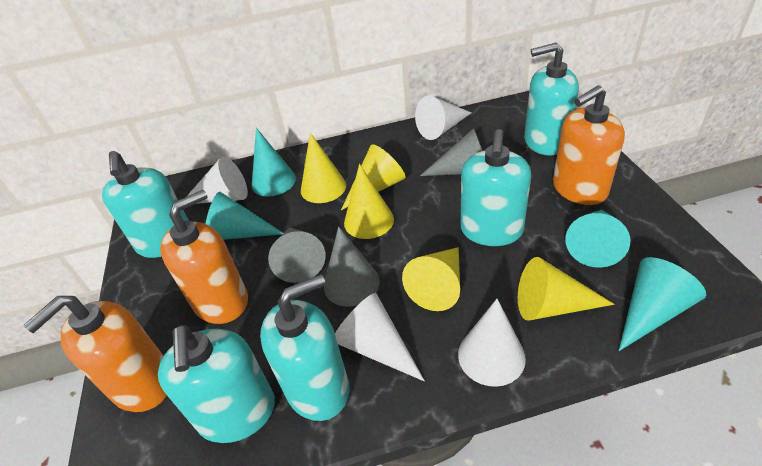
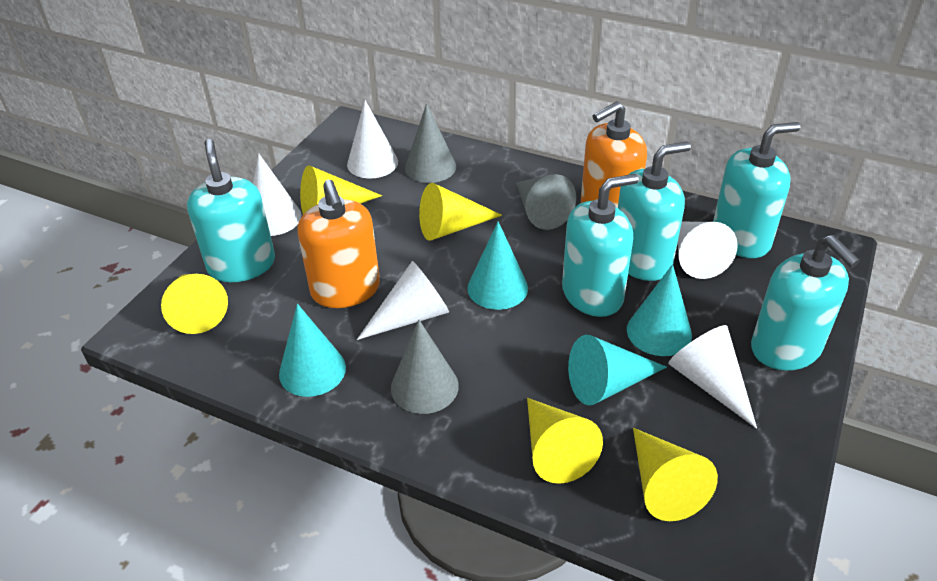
orange soap dispenser: 3 -> 2
white cone: 4 -> 5

